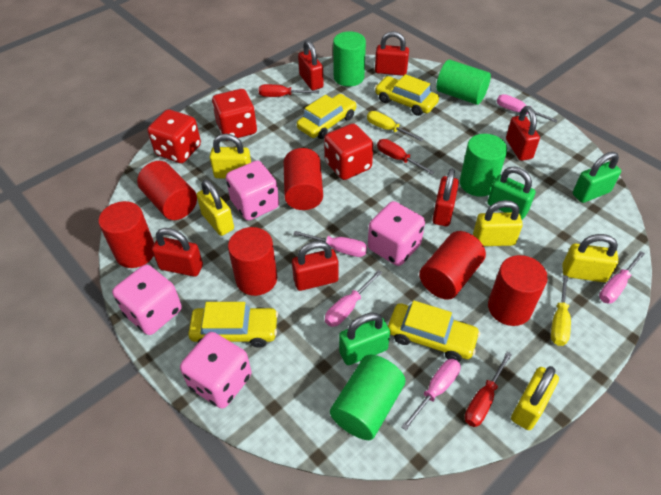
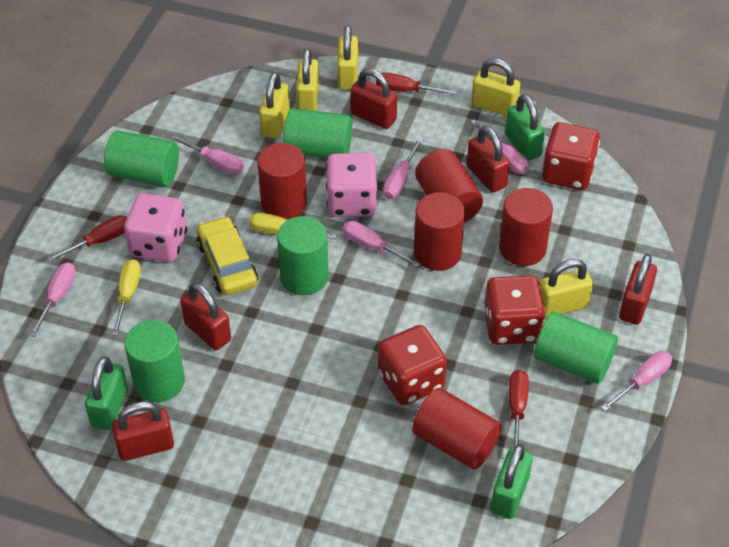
green cylinder: 4 -> 5
pink dice: 4 -> 2
pink screwdriver: 5 -> 6
red cylinder: 6 -> 5
red padlock: 6 -> 5
yellow car: 4 -> 1

